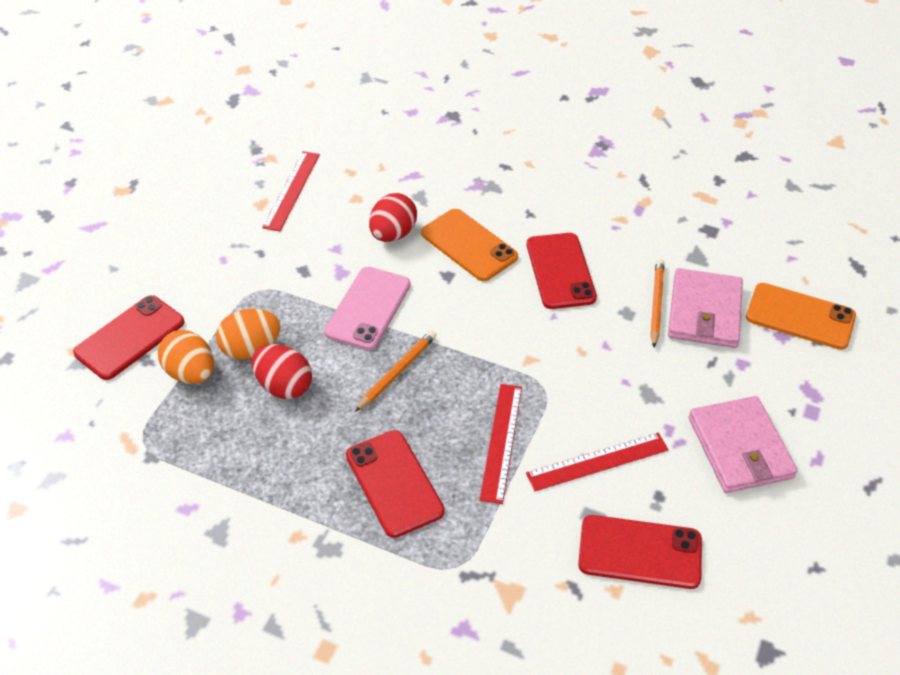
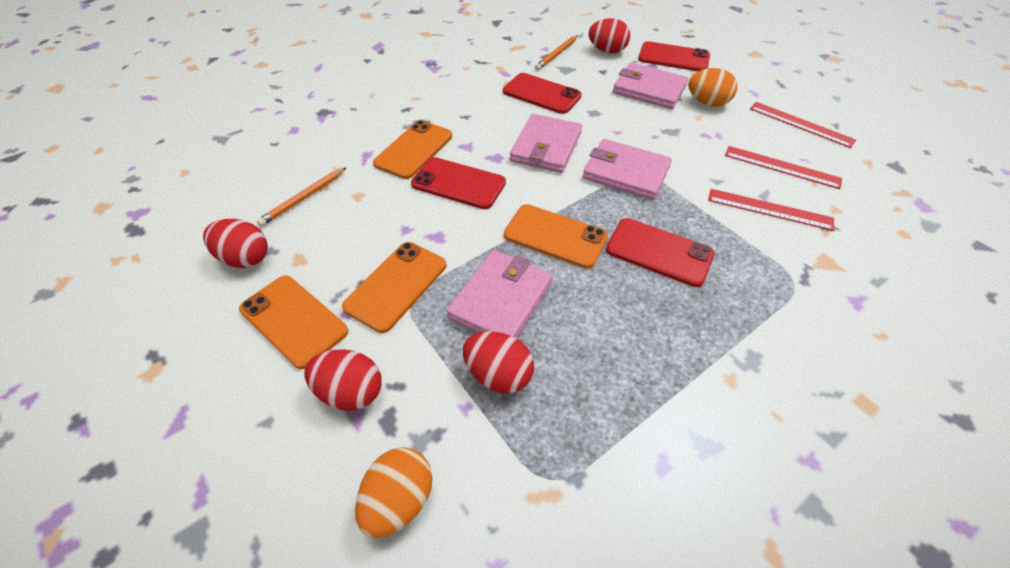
orange phone: 2 -> 4
pink phone: 1 -> 0
pink wallet: 2 -> 4
red egg: 2 -> 4

